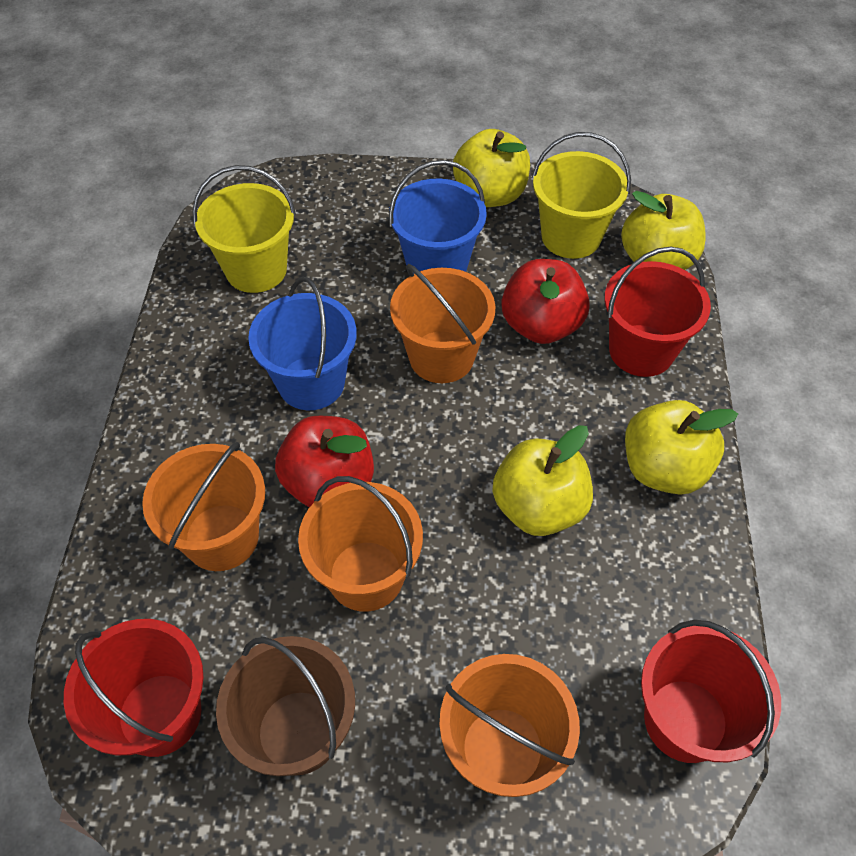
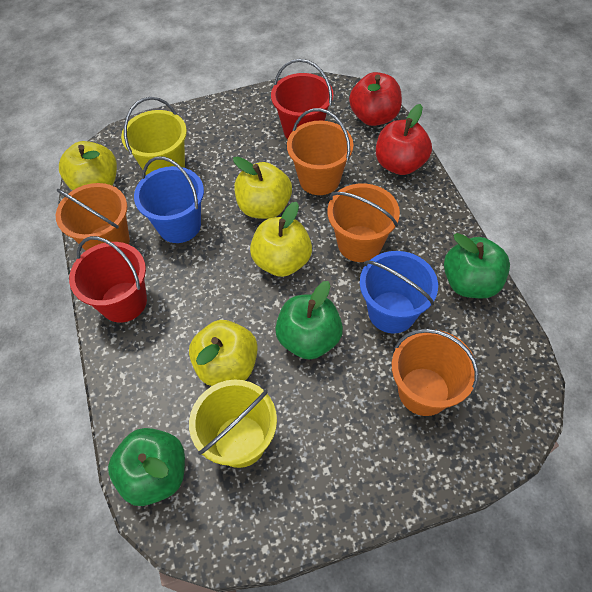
brown bucket: 1 -> 0
green apple: 0 -> 3
red bucket: 3 -> 2

